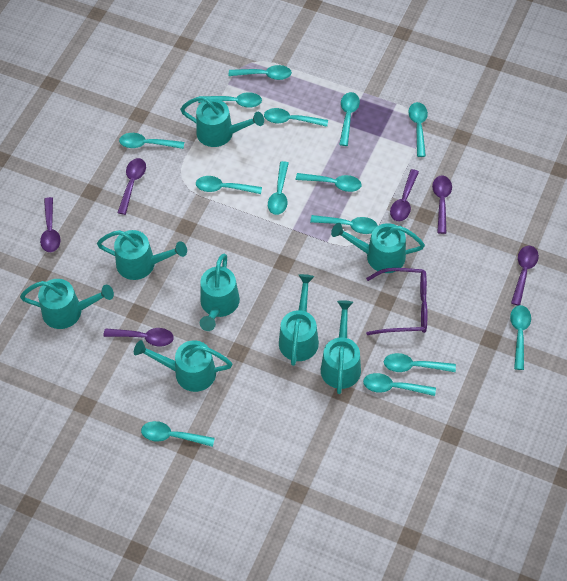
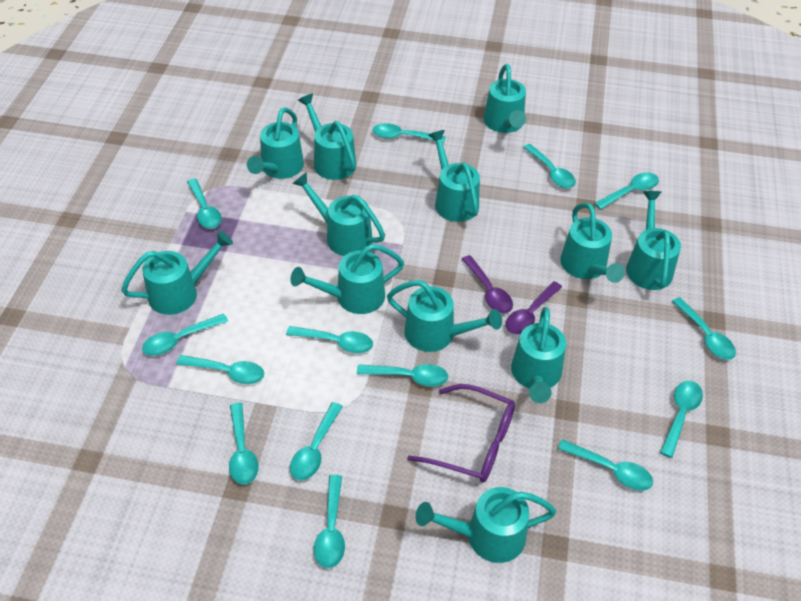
purple spoon: 6 -> 2
turquoise watering can: 8 -> 12

